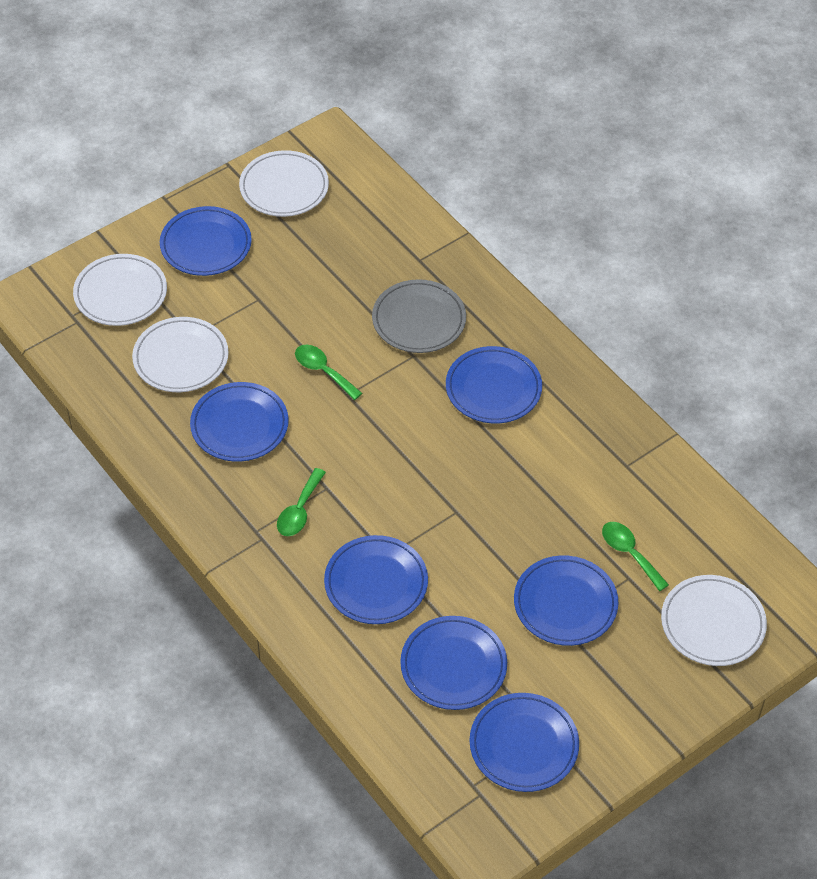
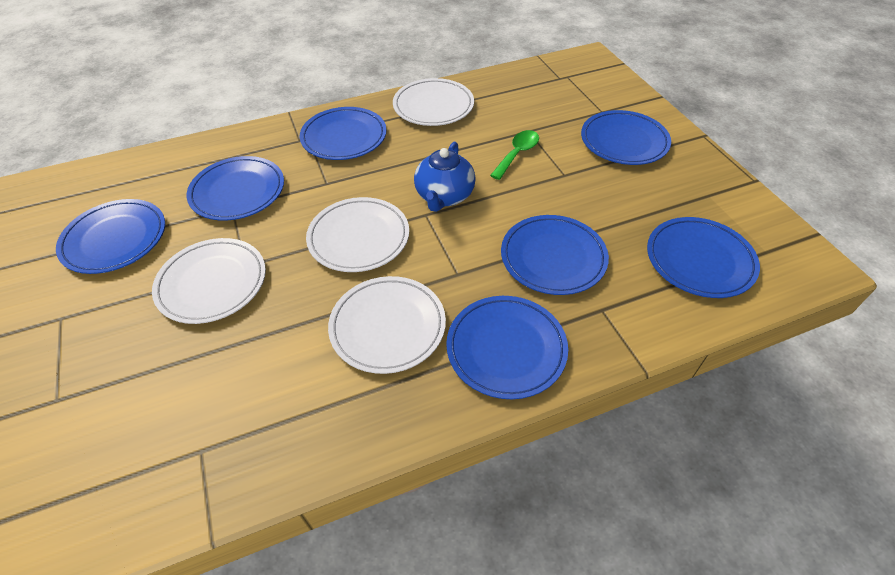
blue teapot: 0 -> 1
green spoon: 3 -> 1
grey plate: 1 -> 0

